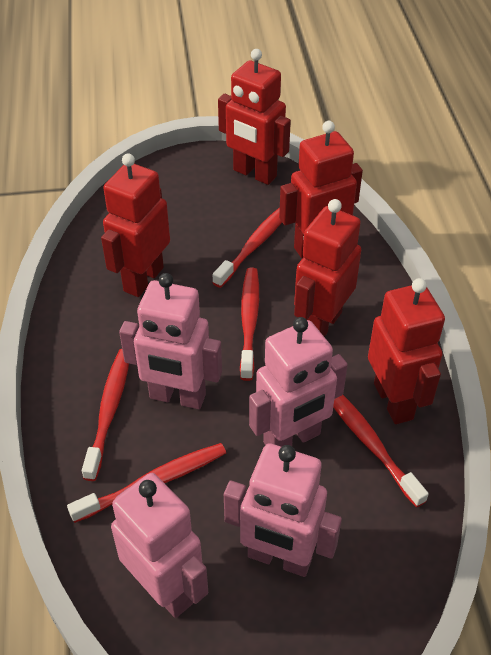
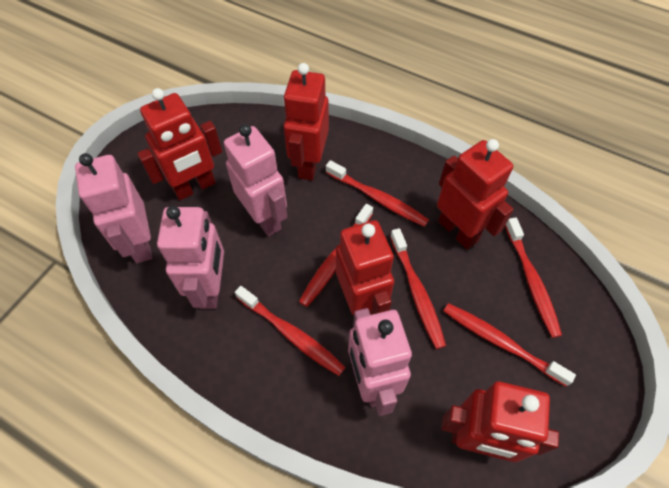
red toothbrush: 5 -> 6

